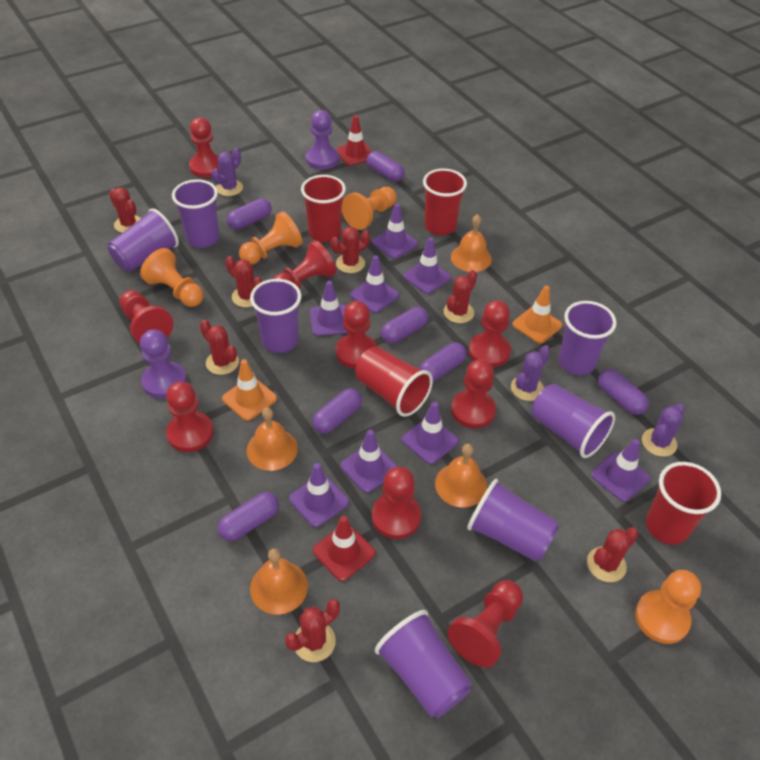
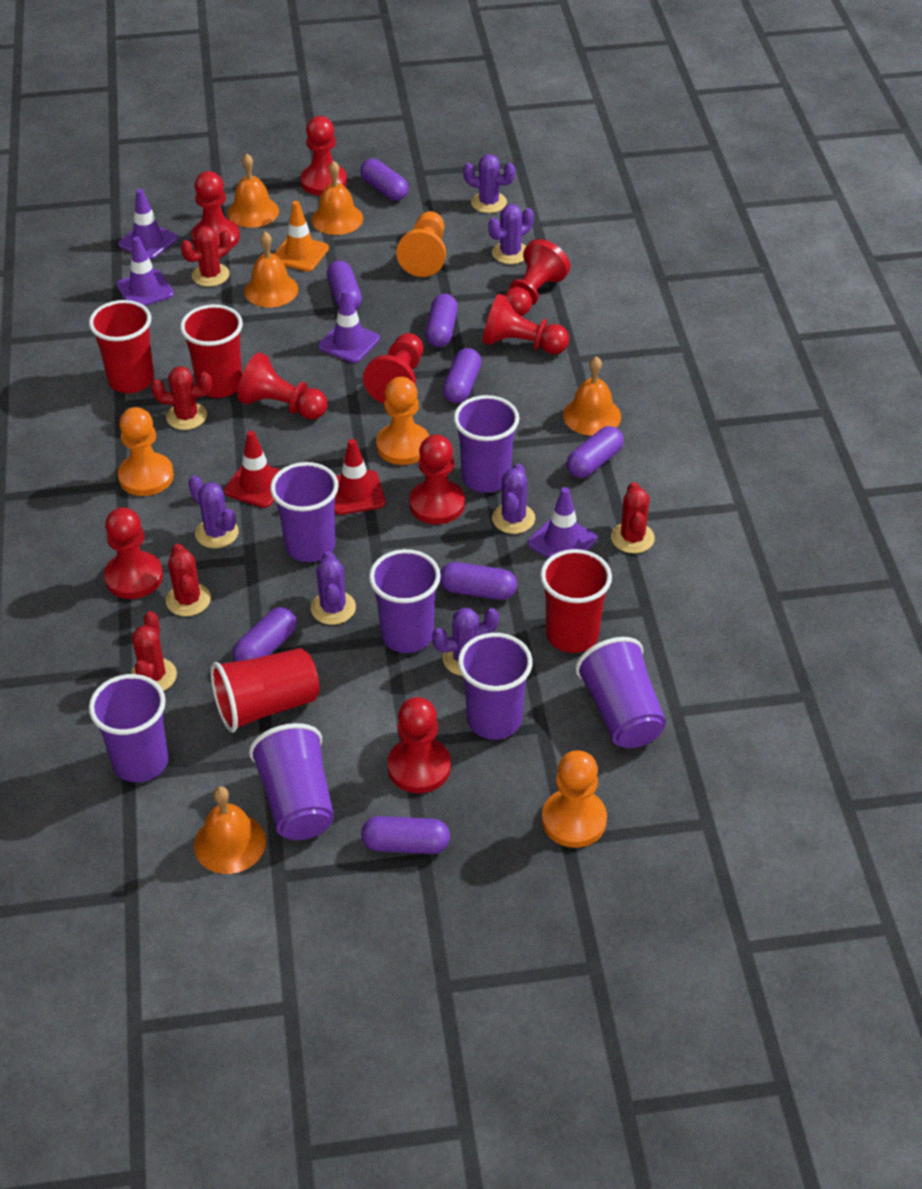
orange bell: 4 -> 5
orange traffic cone: 2 -> 1
purple cactus: 3 -> 6
purple capsule: 7 -> 8
purple pawn: 2 -> 0
purple traffic cone: 8 -> 4
red cactus: 7 -> 5

